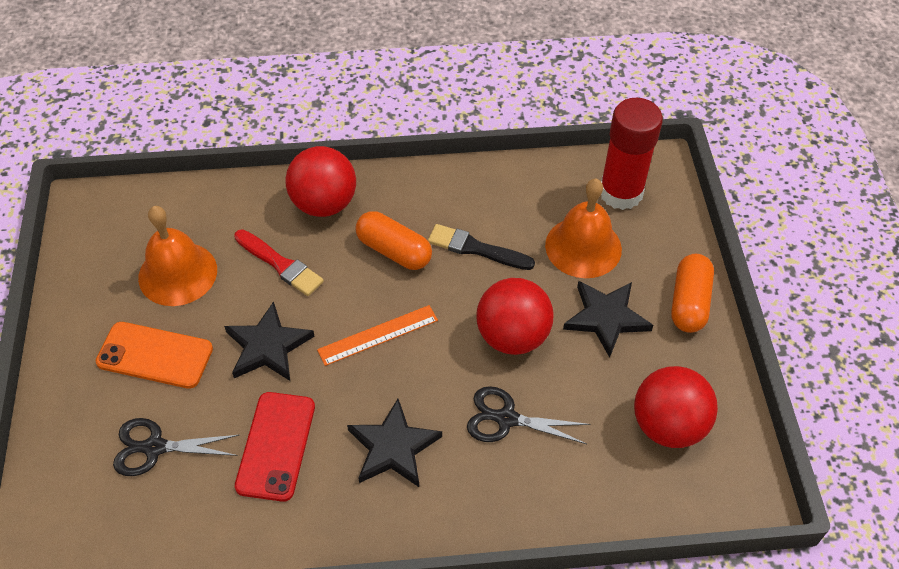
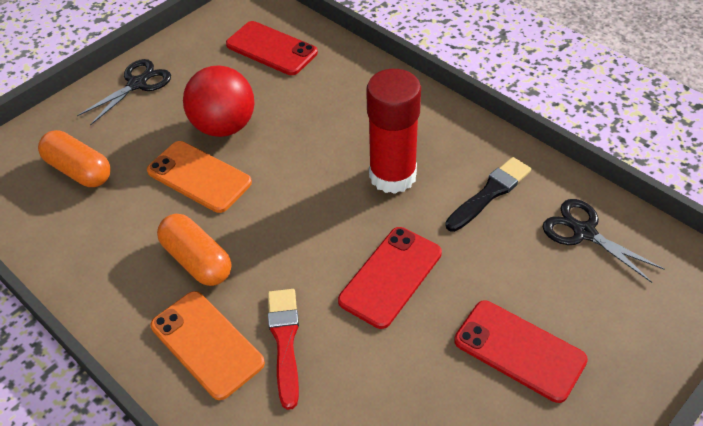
black star: 3 -> 0
orange bell: 2 -> 0
orange phone: 1 -> 2
orange ruler: 1 -> 0
red ball: 3 -> 1
red phone: 1 -> 3

